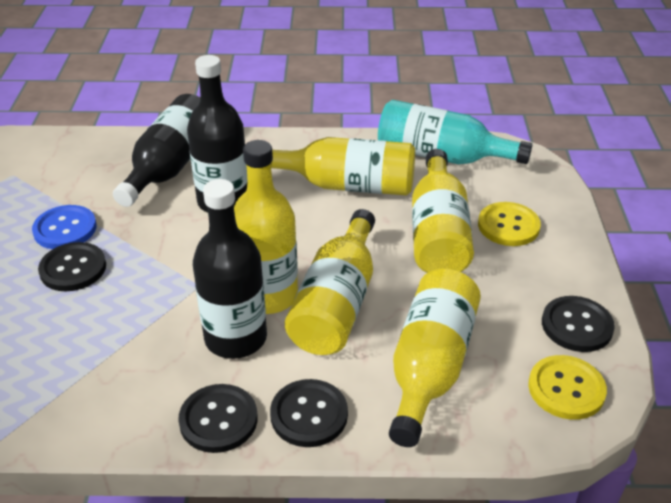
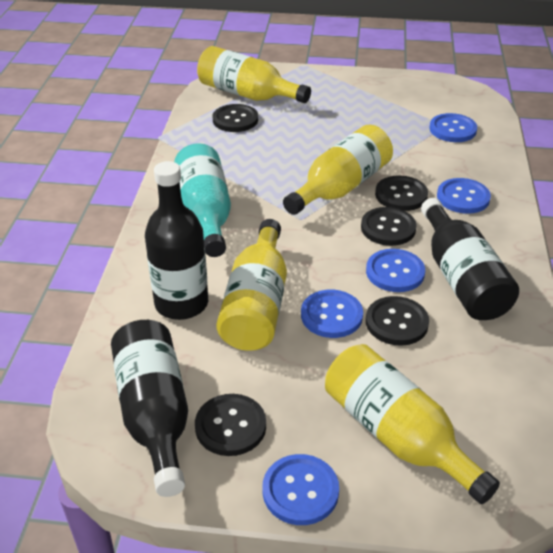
black button: 4 -> 5
blue button: 1 -> 5
yellow bottle: 5 -> 4
yellow button: 2 -> 0

